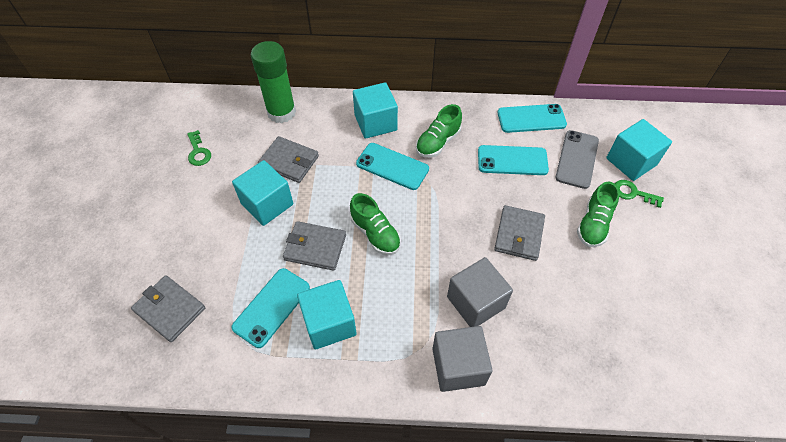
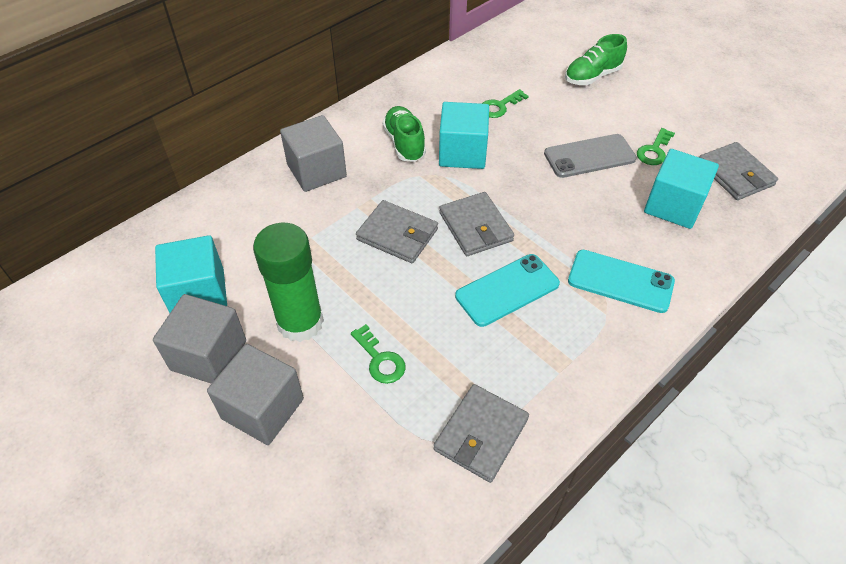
green key: 2 -> 3
green shoe: 3 -> 2
grey cube: 2 -> 3
turquoise cube: 4 -> 3
turquoise phone: 4 -> 2

